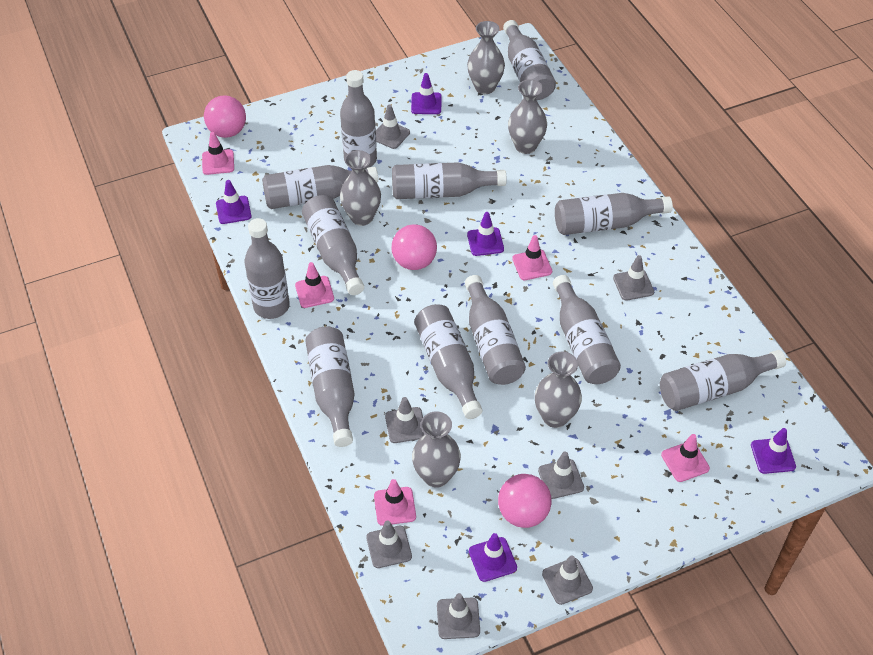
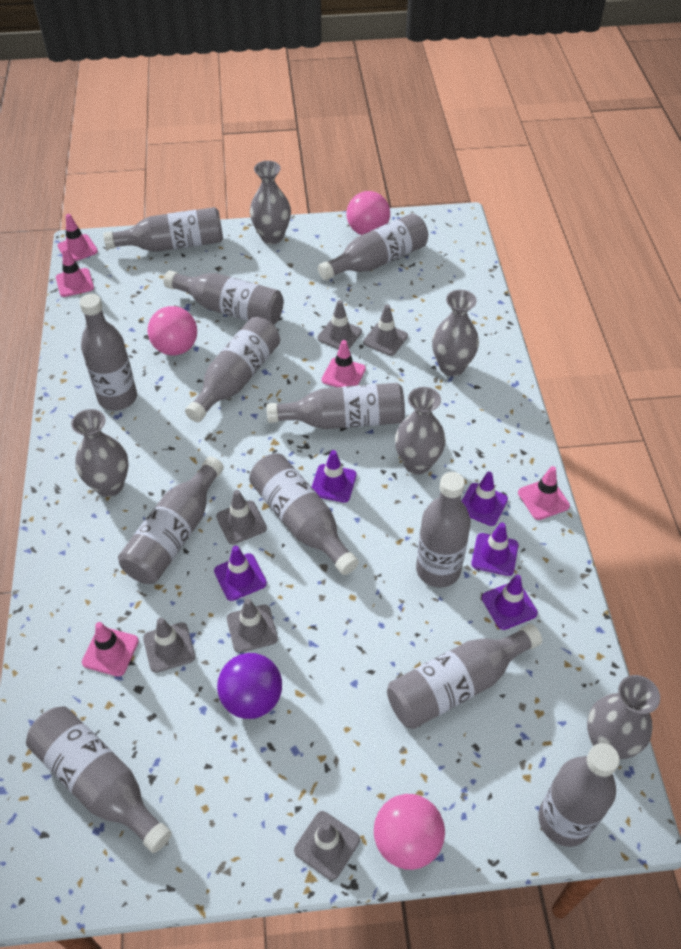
grey traffic cone: 7 -> 6
purple ball: 0 -> 1

